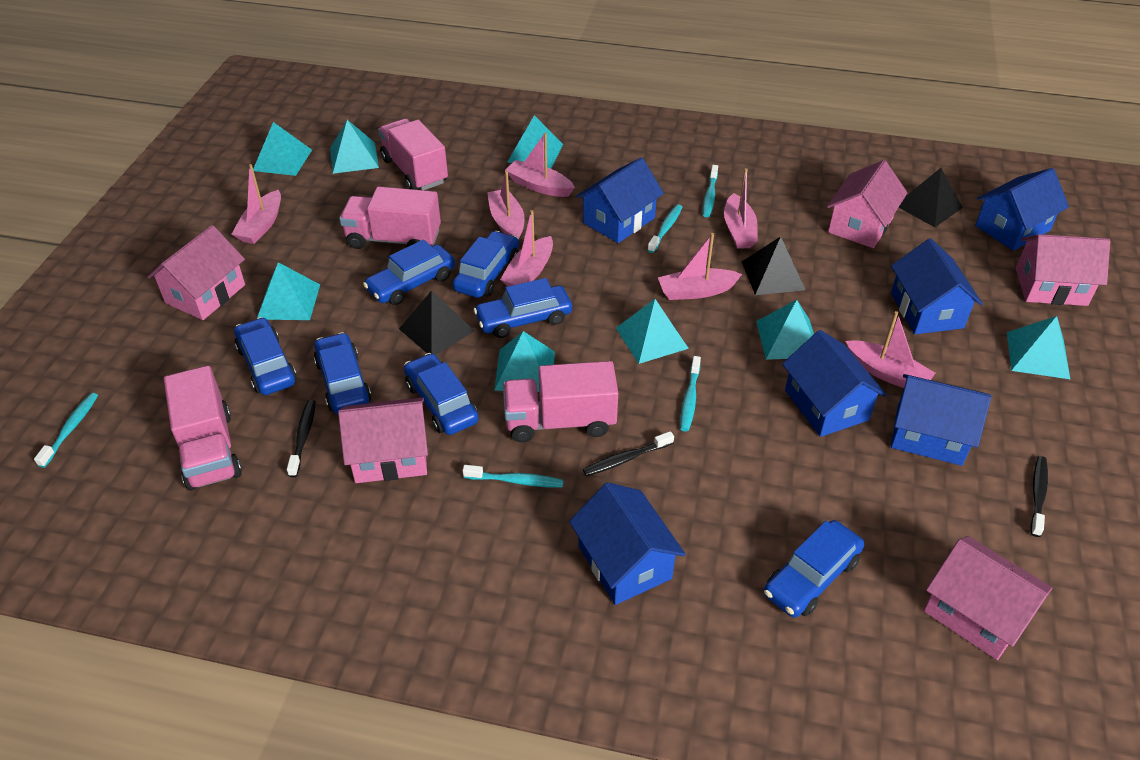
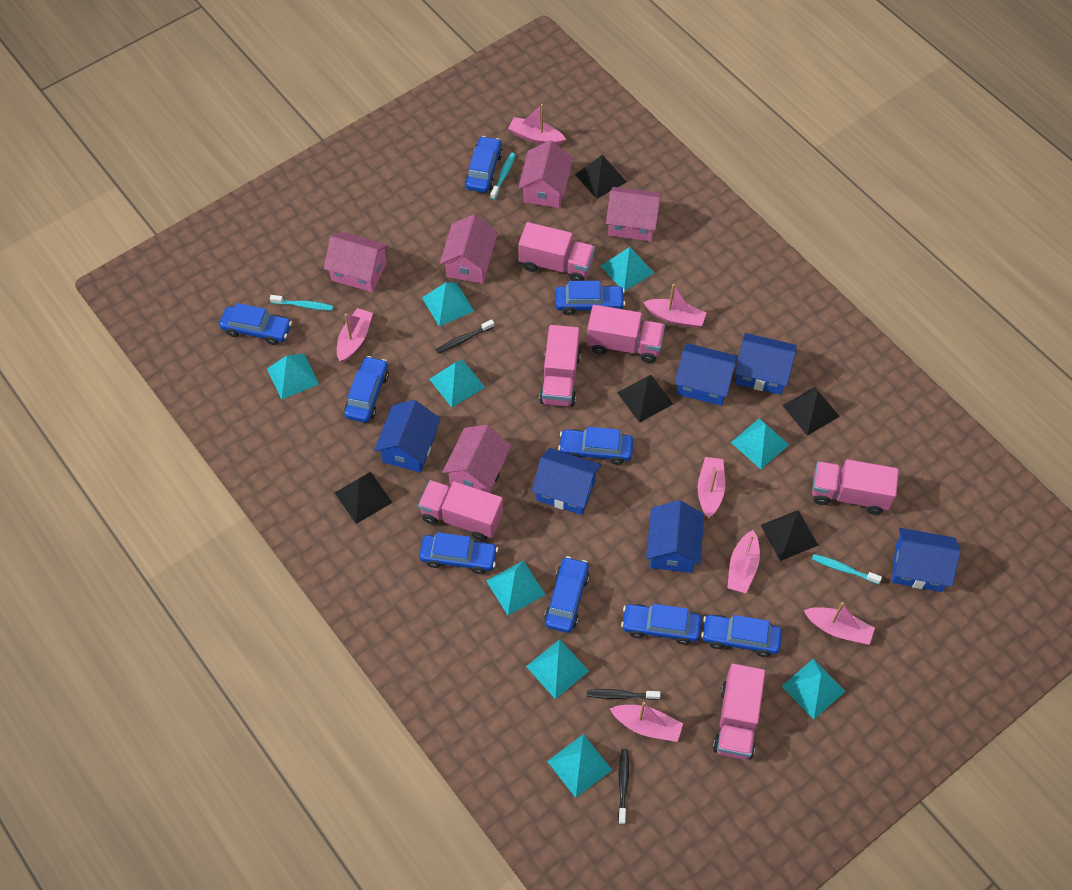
black pyramid: 3 -> 5
blue car: 7 -> 9
pink truck: 4 -> 6
turquoise pyramid: 8 -> 9
turquoise toothbrush: 5 -> 3

